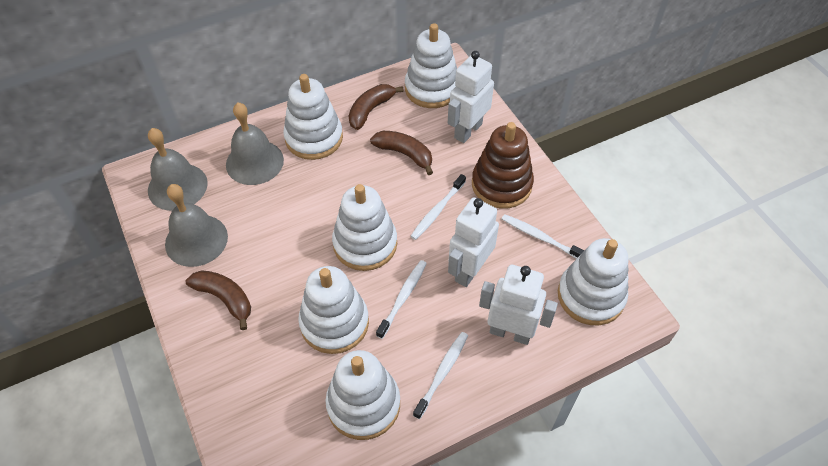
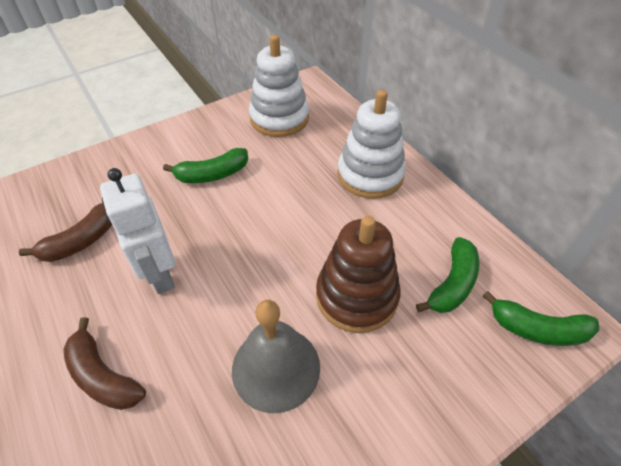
brown banana: 3 -> 2
green banana: 0 -> 3
grey bell: 3 -> 1
white robot: 3 -> 1
white stacking toy: 6 -> 2
white toothbrush: 4 -> 0

